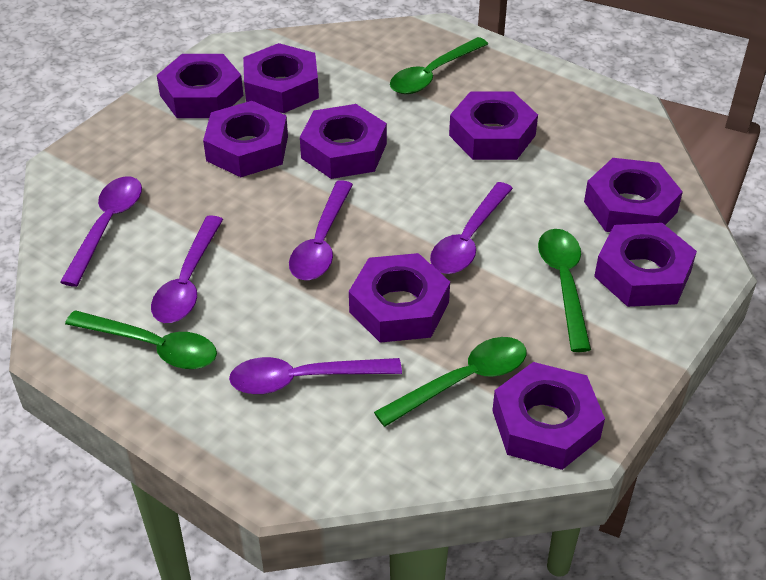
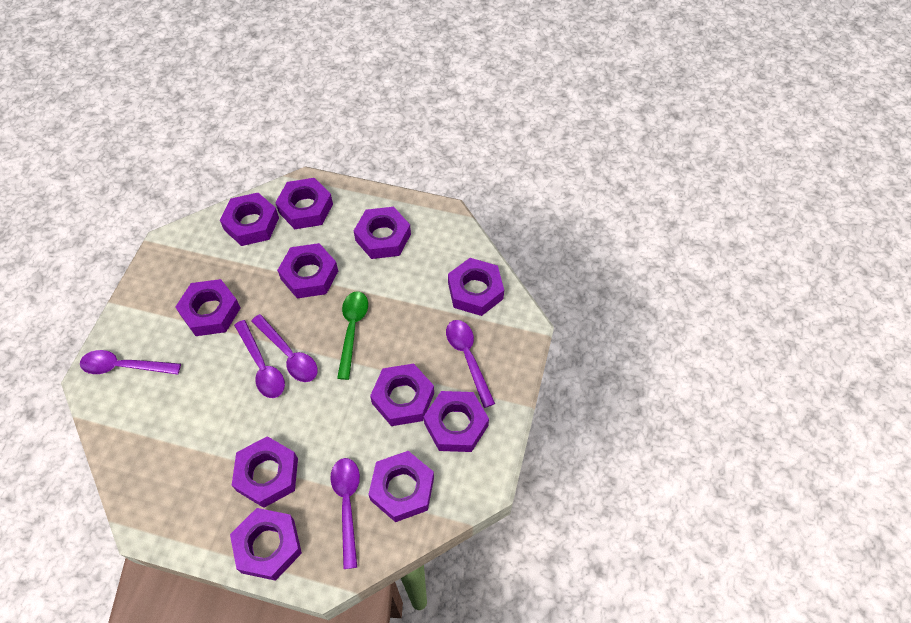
green spoon: 4 -> 1
purple nut: 9 -> 11

